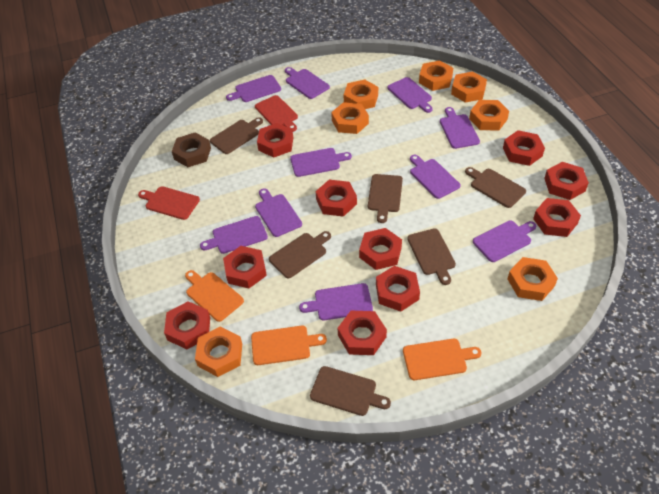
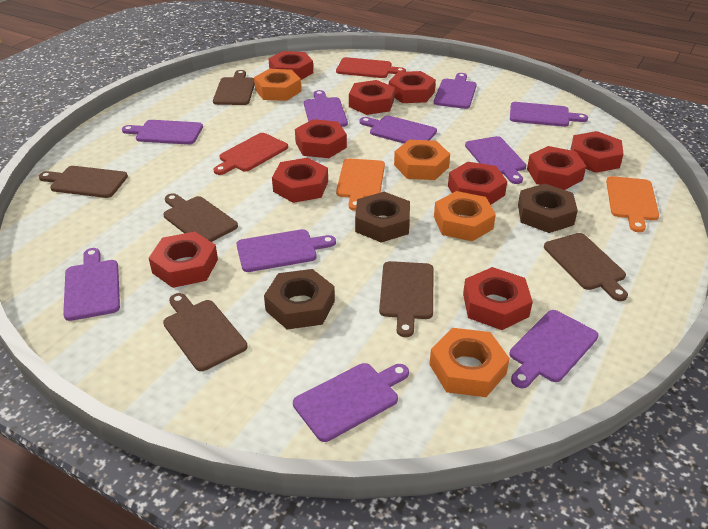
brown nut: 1 -> 3
orange cutting board: 3 -> 2
orange nut: 7 -> 4

